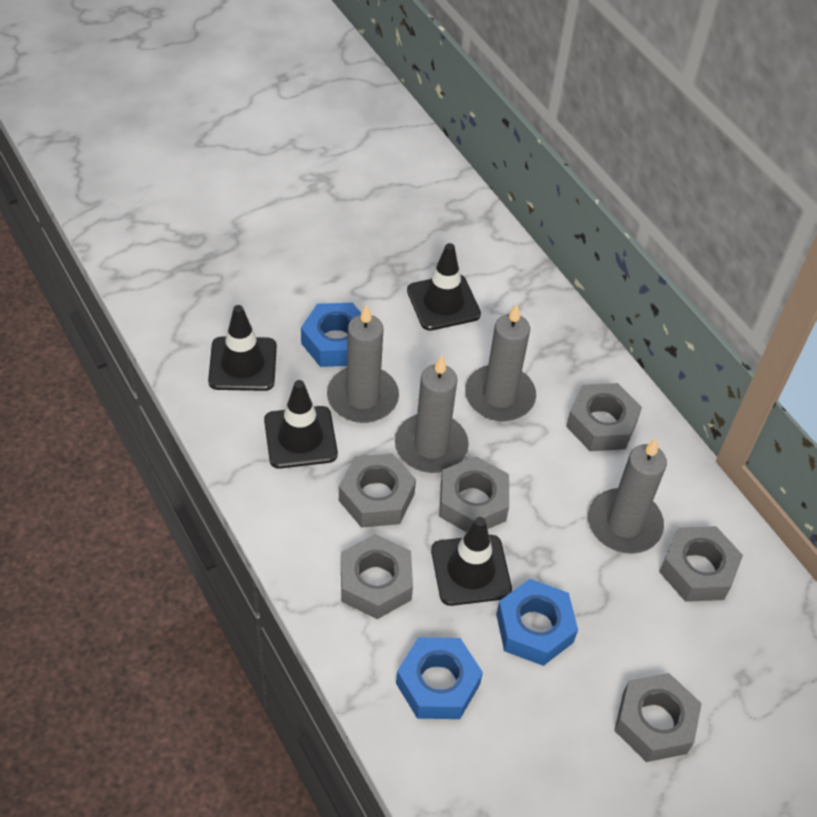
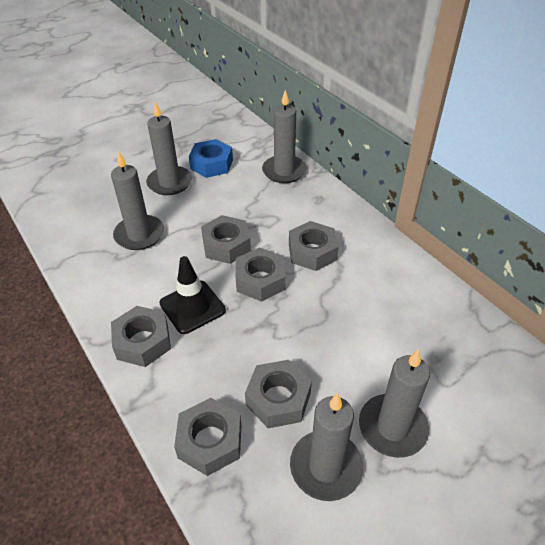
black traffic cone: 4 -> 1
blue nut: 3 -> 1
grey candle: 4 -> 5

